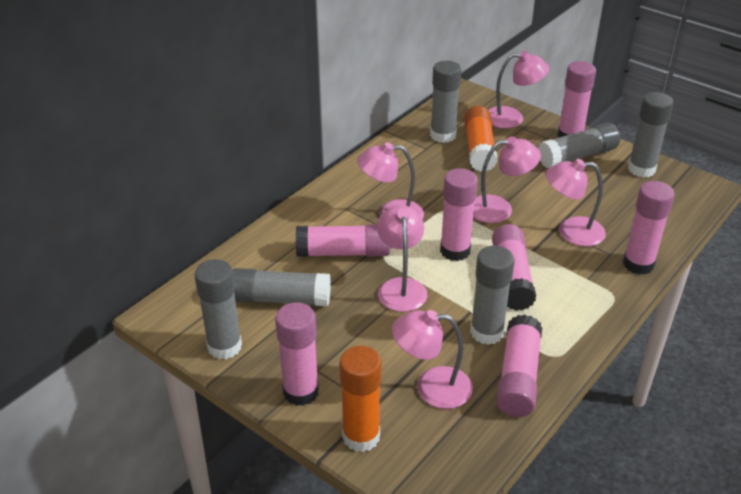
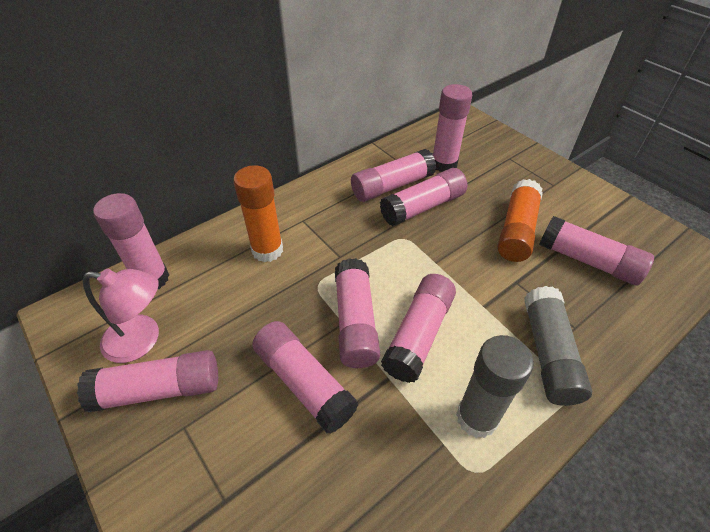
grey glue stick: 6 -> 2
pink glue stick: 7 -> 9
pink lamp: 6 -> 1

